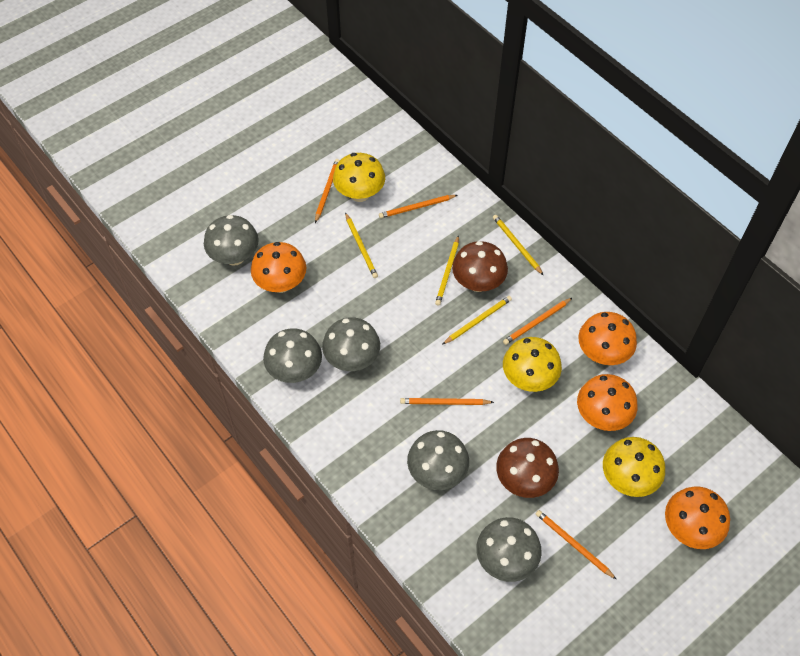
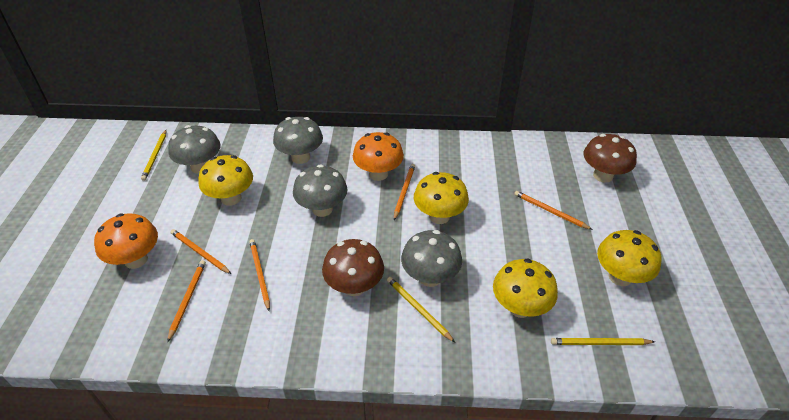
grey mushroom: 5 -> 4
orange mushroom: 4 -> 2
yellow mushroom: 3 -> 4
yellow pencil: 4 -> 3

